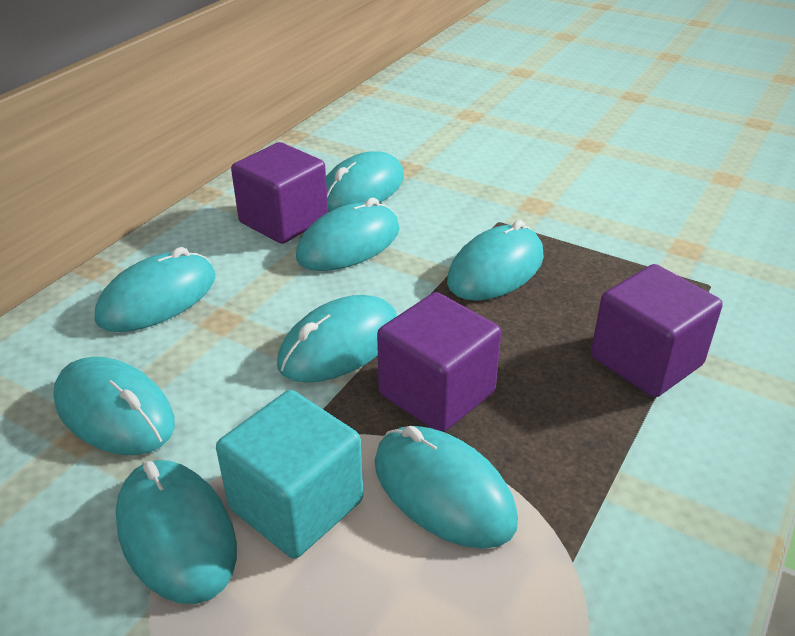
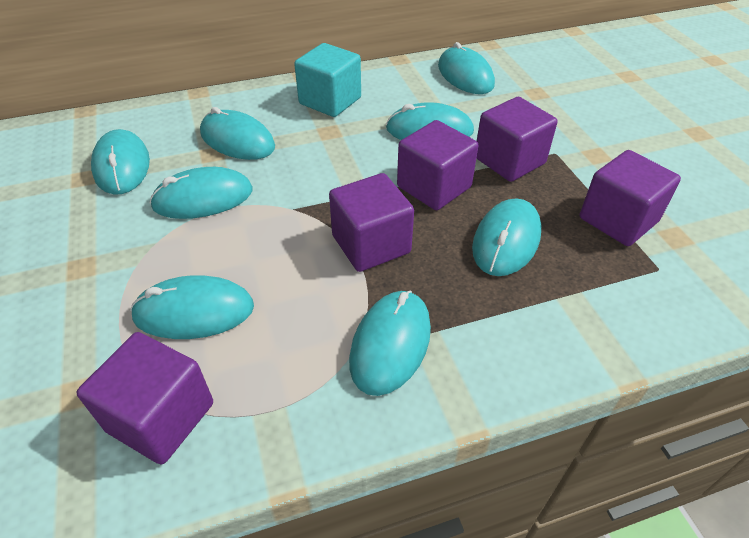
purple cube: 3 -> 5

